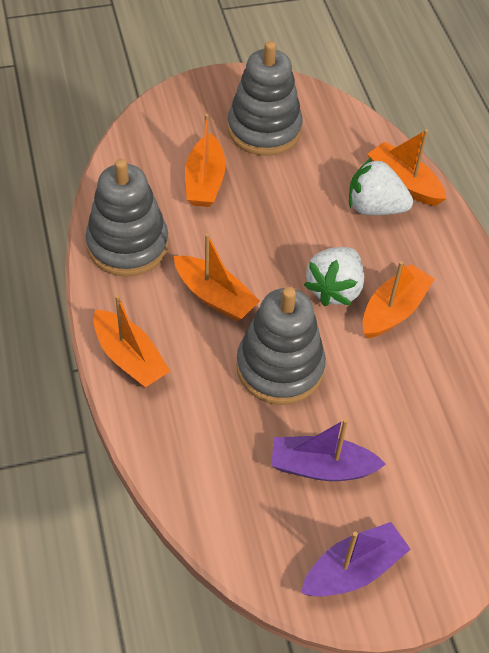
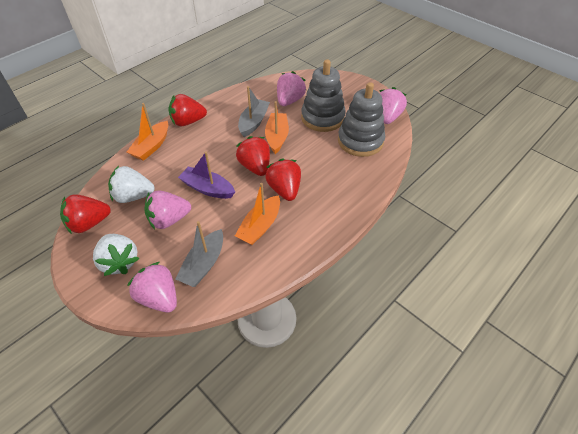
grey boat: 0 -> 2
grey stacking toy: 3 -> 2
orange boat: 5 -> 3
pink strawberry: 0 -> 4
purple boat: 2 -> 1
red strawberry: 0 -> 4

